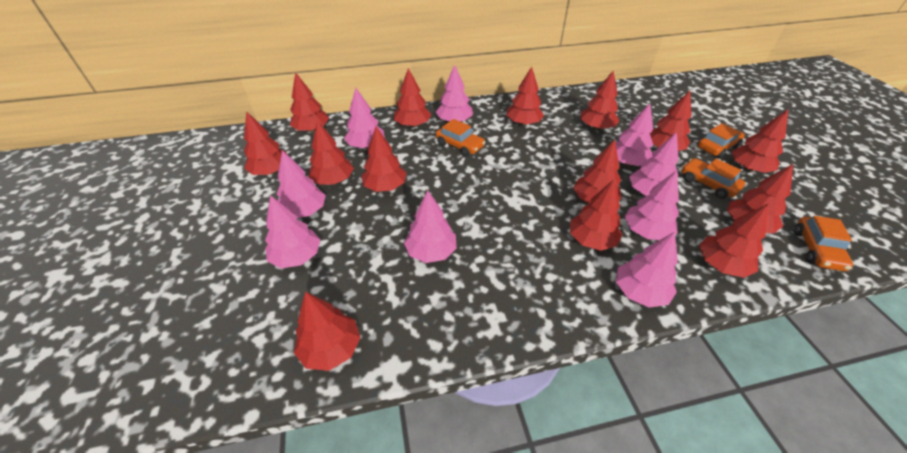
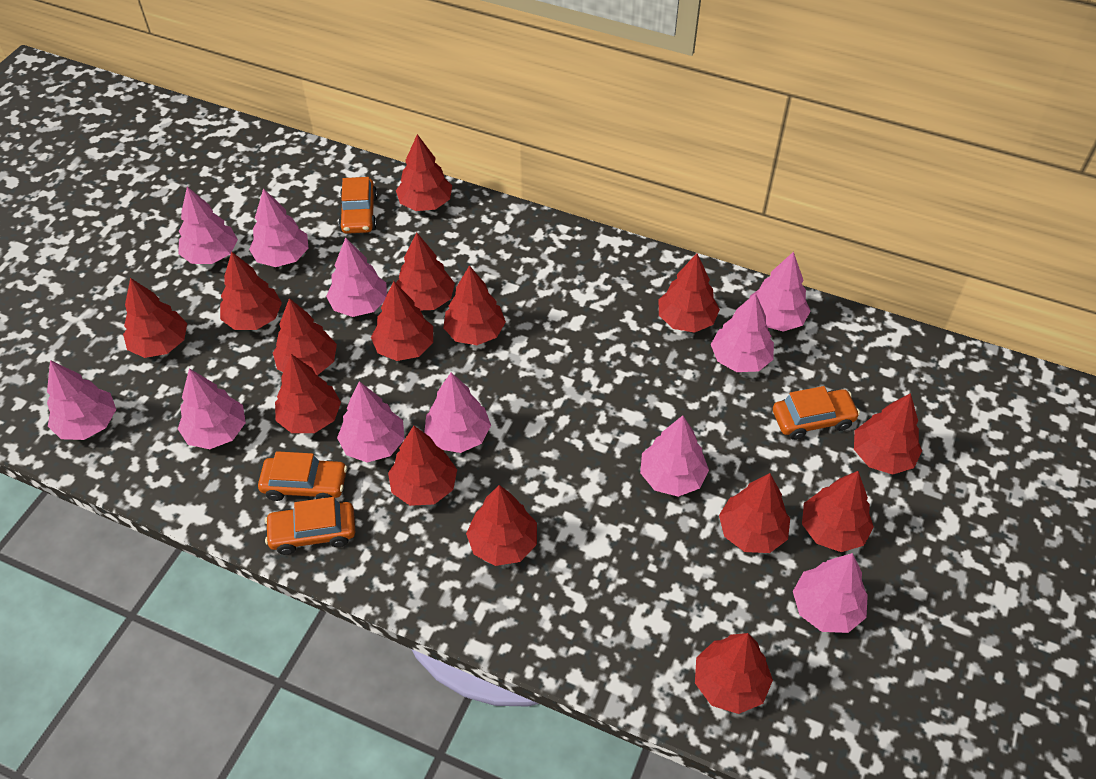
pink tree: 9 -> 11
red tree: 14 -> 15

